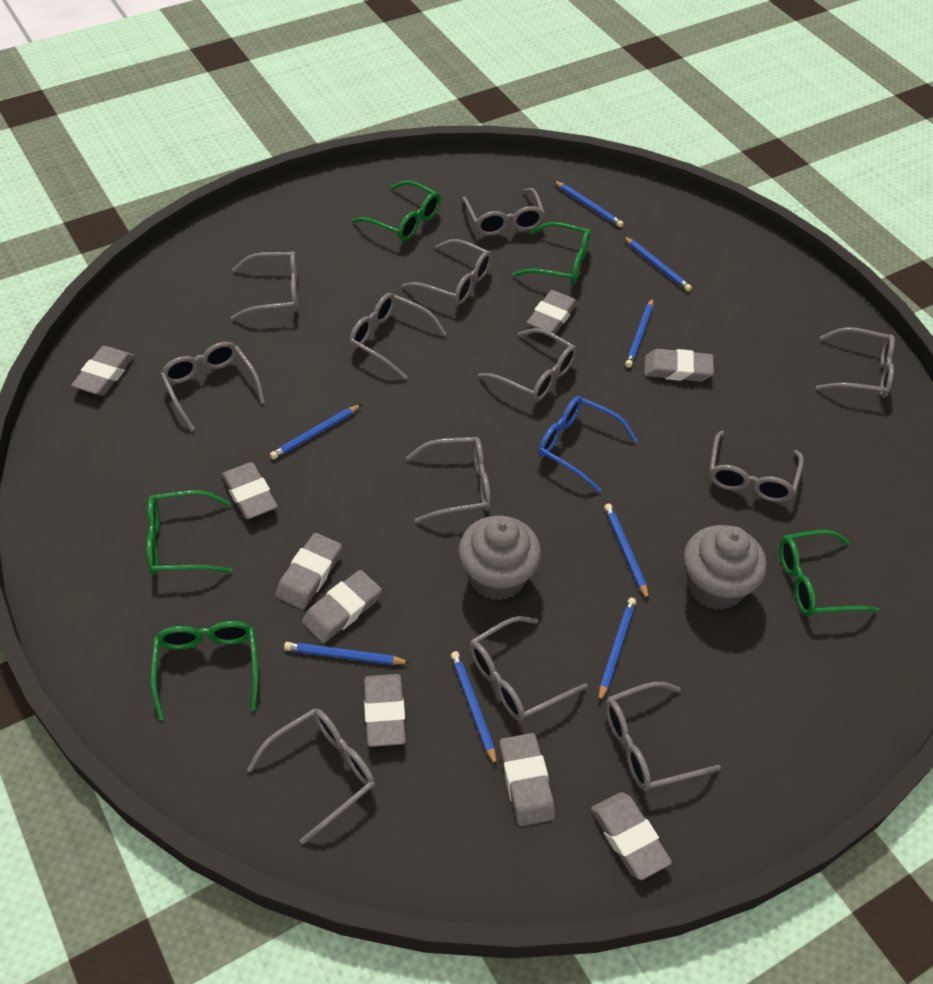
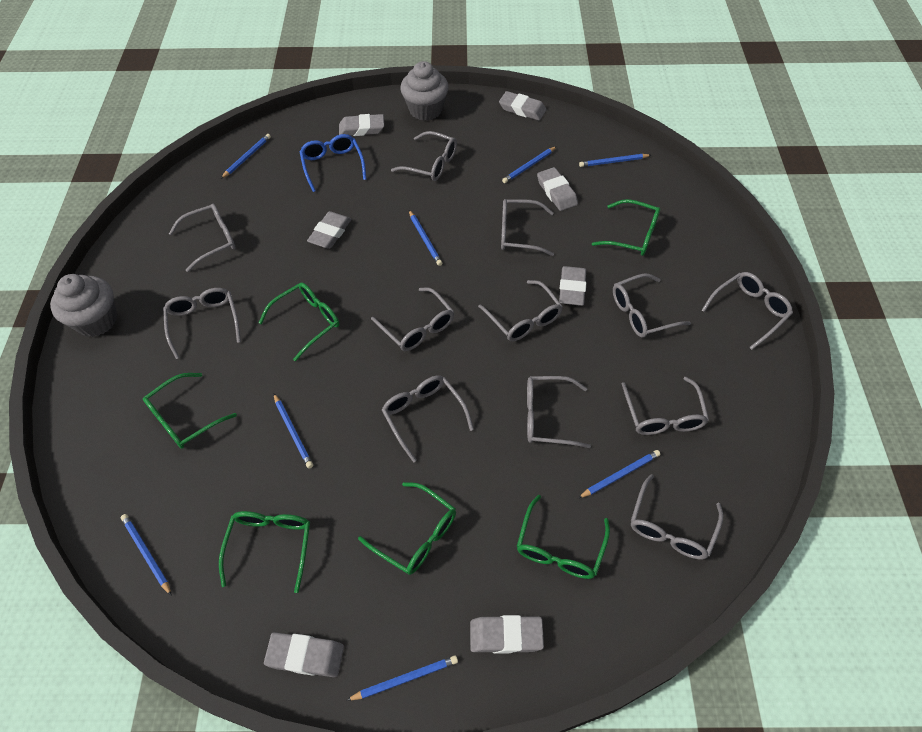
green glasses: 5 -> 6
grey eraser: 9 -> 7

